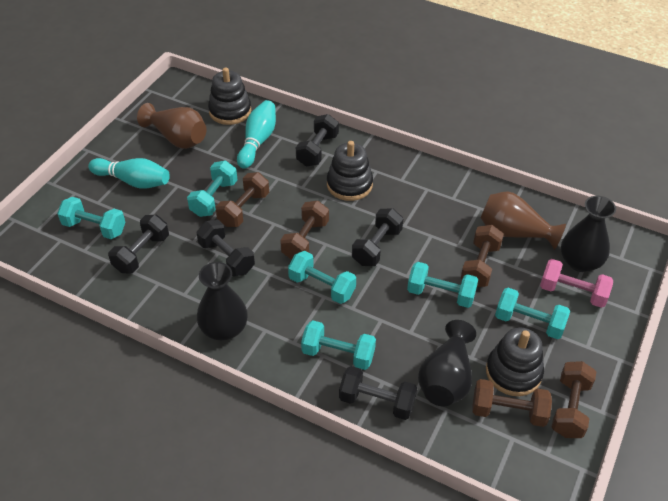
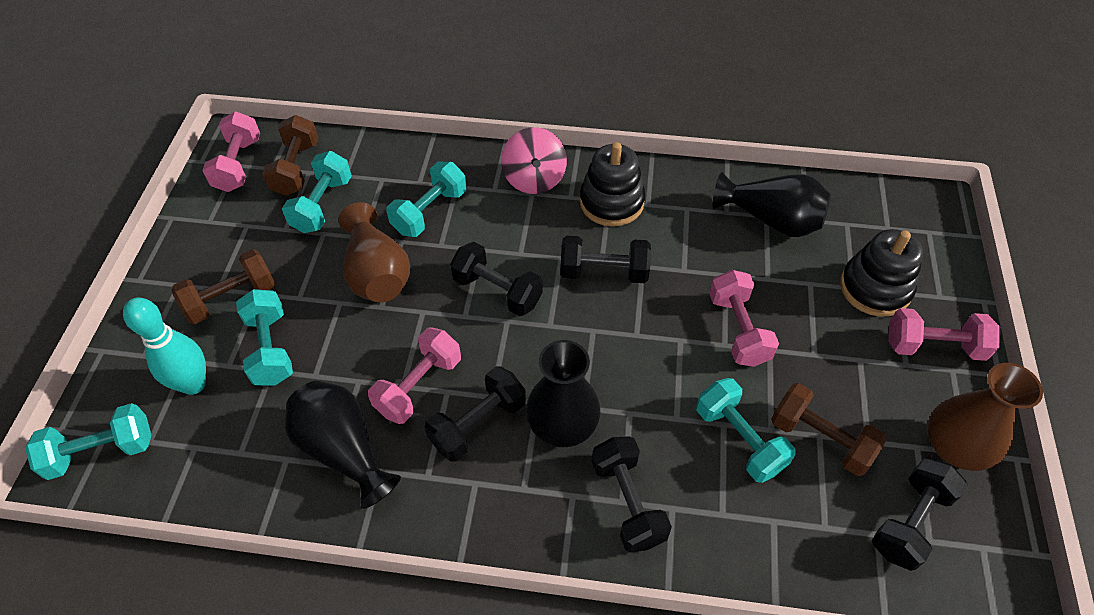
black stacking toy: 3 -> 2
brown dumbbell: 5 -> 3
pink dumbbell: 1 -> 4
pink spinning top: 0 -> 1
turquoise bowling pin: 2 -> 1
turquoise dumbbell: 6 -> 5

